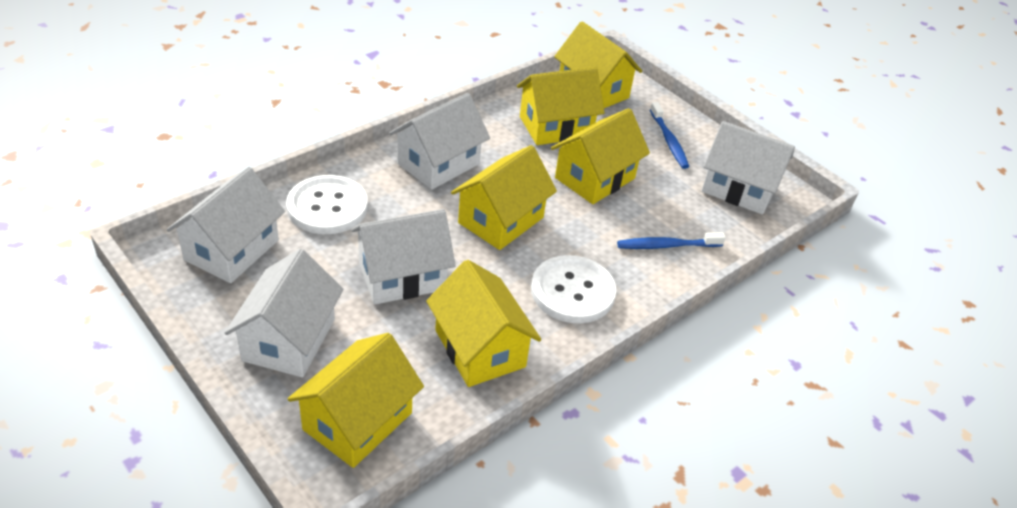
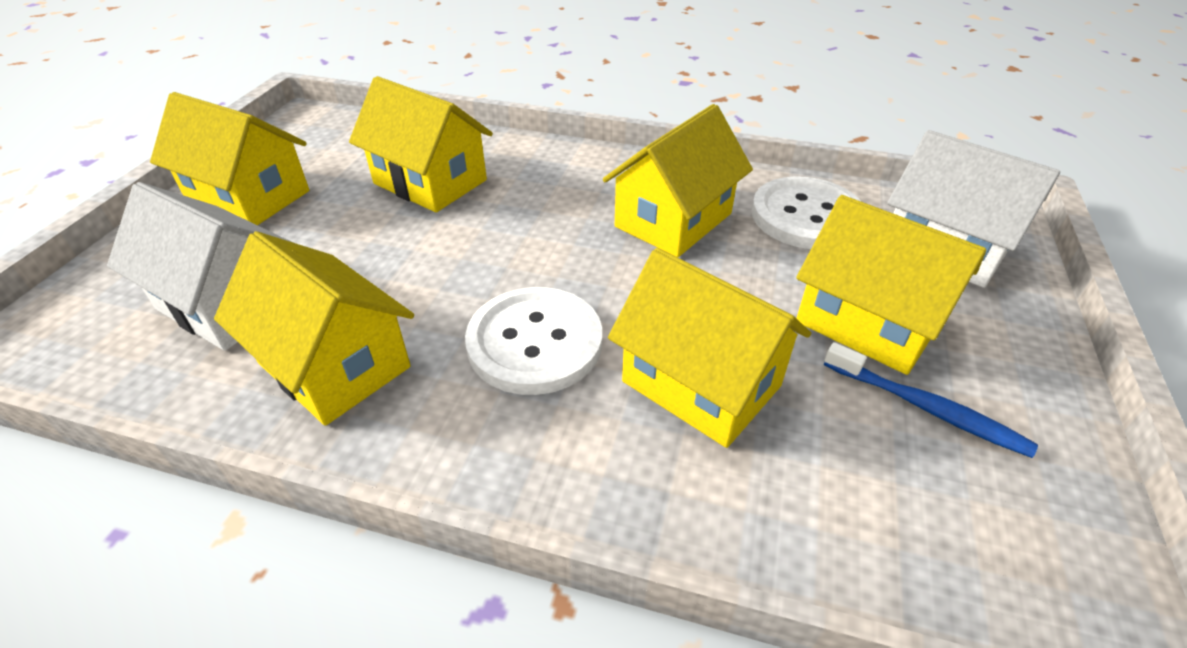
blue toothbrush: 2 -> 1
white house: 5 -> 2

